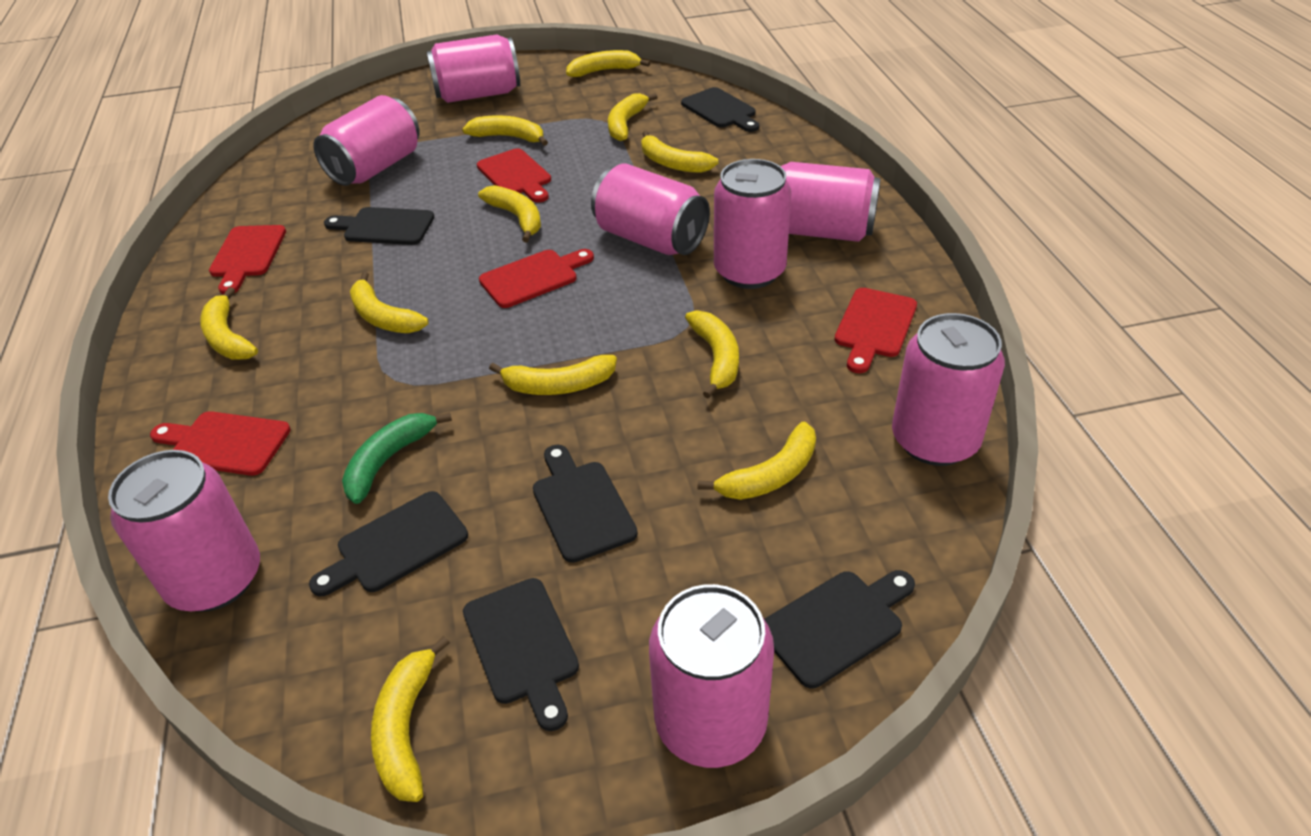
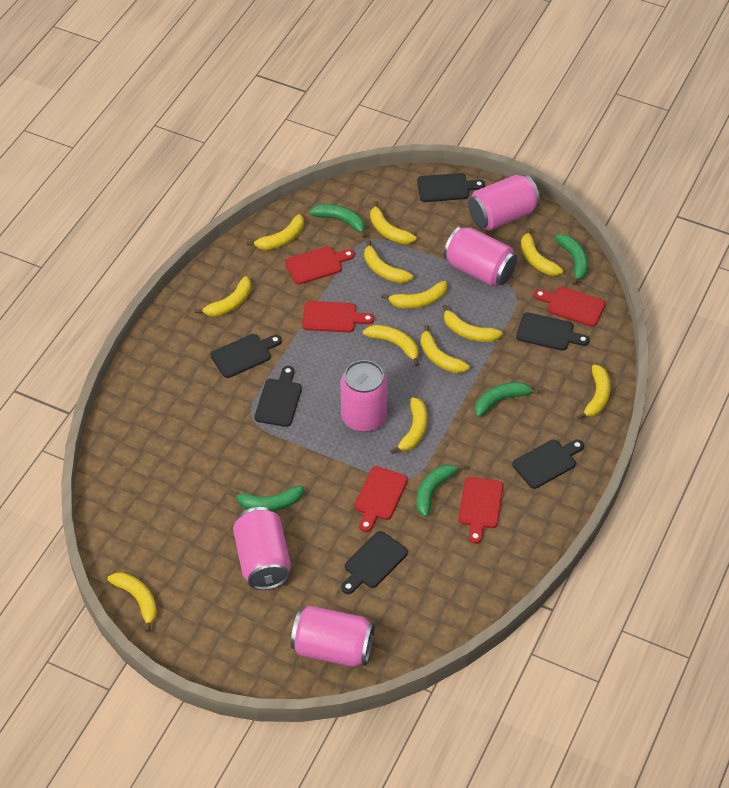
green banana: 1 -> 5
pink can: 8 -> 5
yellow banana: 11 -> 12

